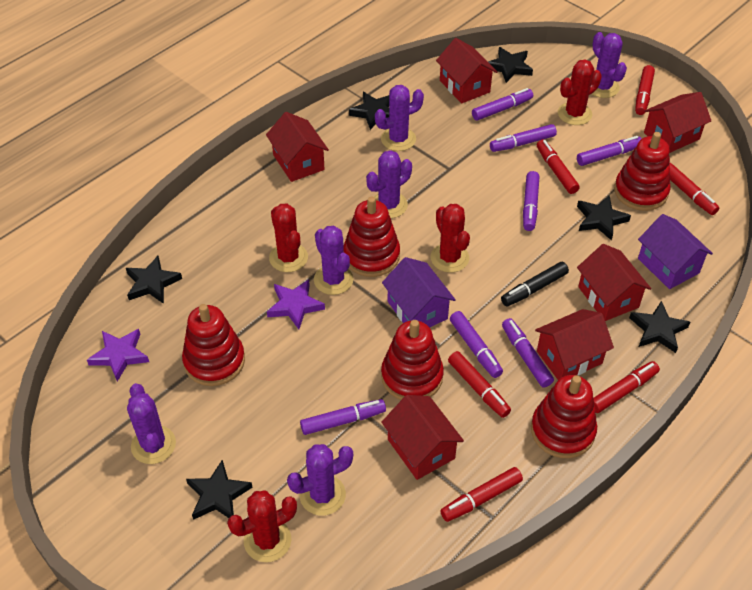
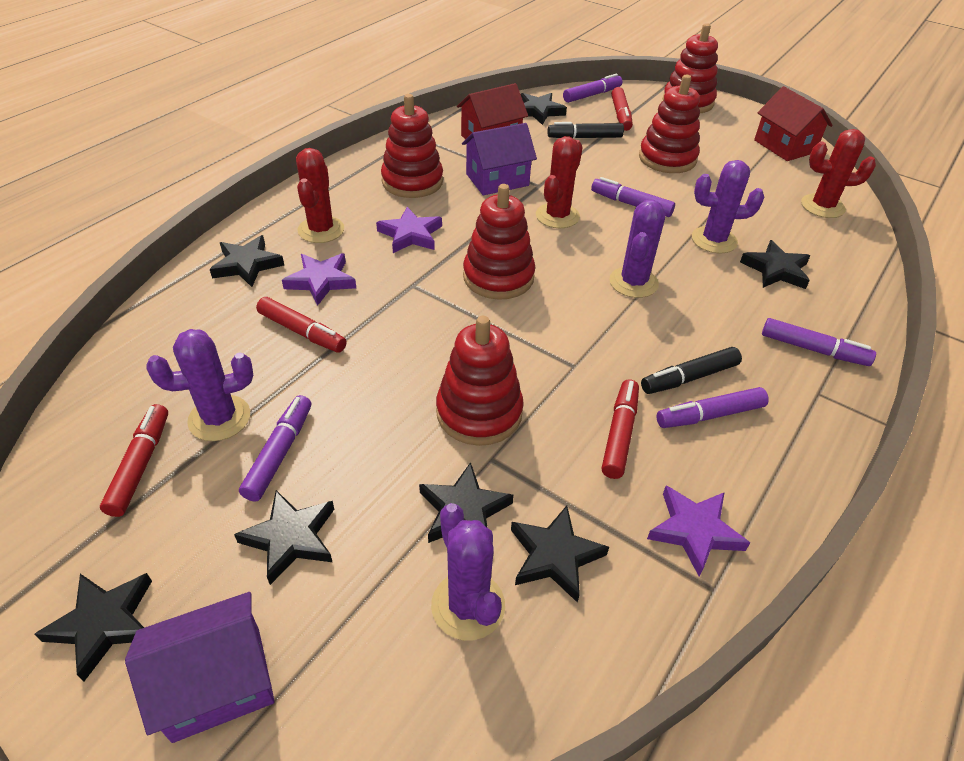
black marker: 1 -> 2
black star: 6 -> 7
purple cactus: 6 -> 4
purple marker: 7 -> 5
purple star: 2 -> 3
red cactus: 4 -> 3
red house: 6 -> 2
red marker: 6 -> 4

